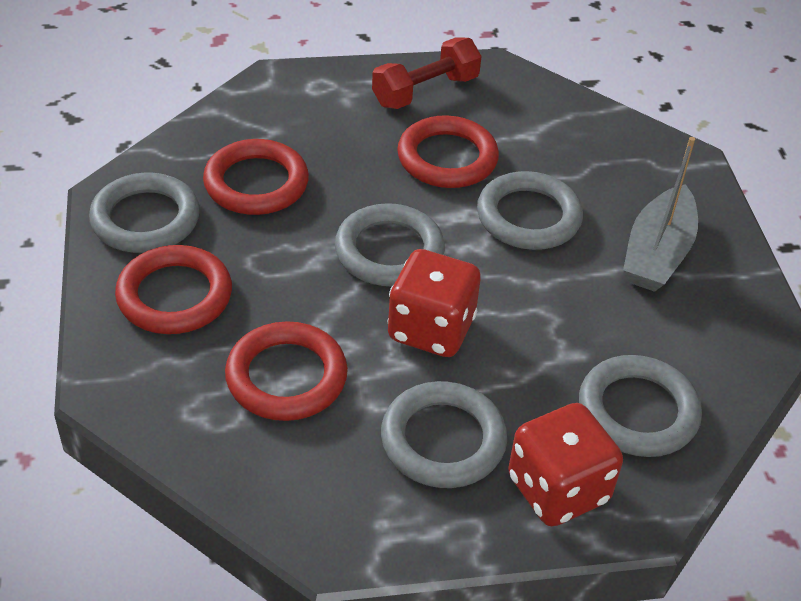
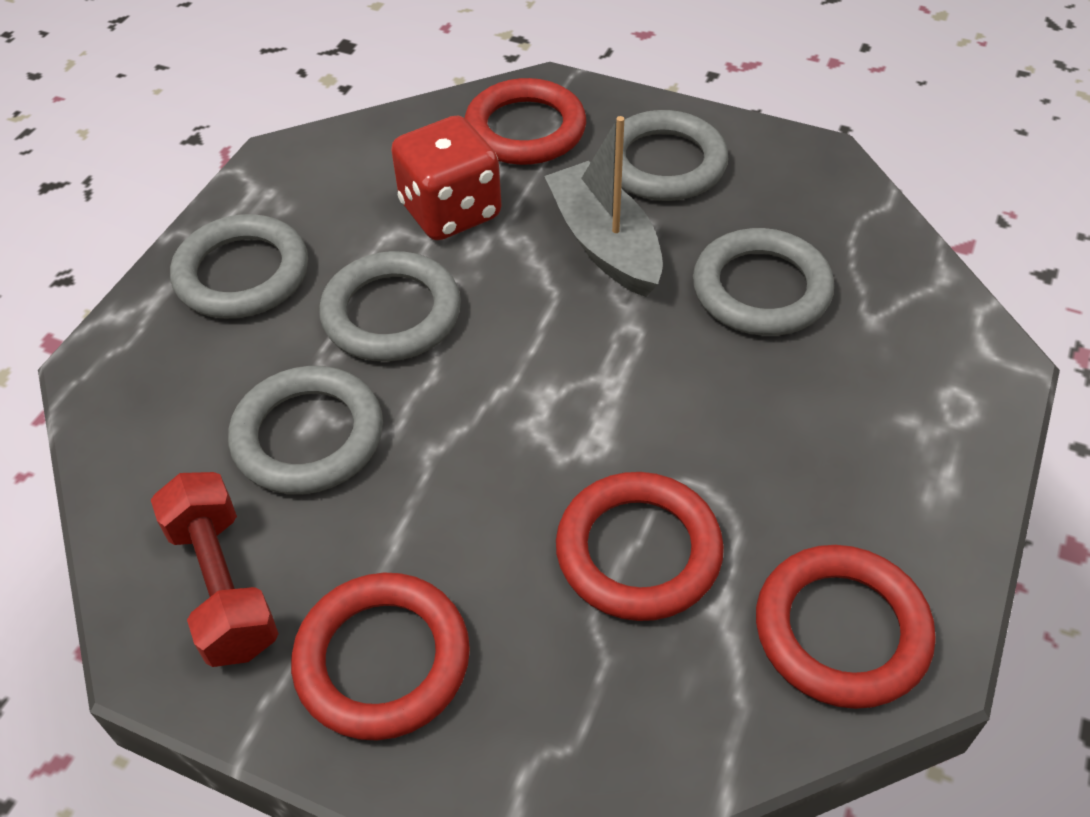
red dice: 2 -> 1

